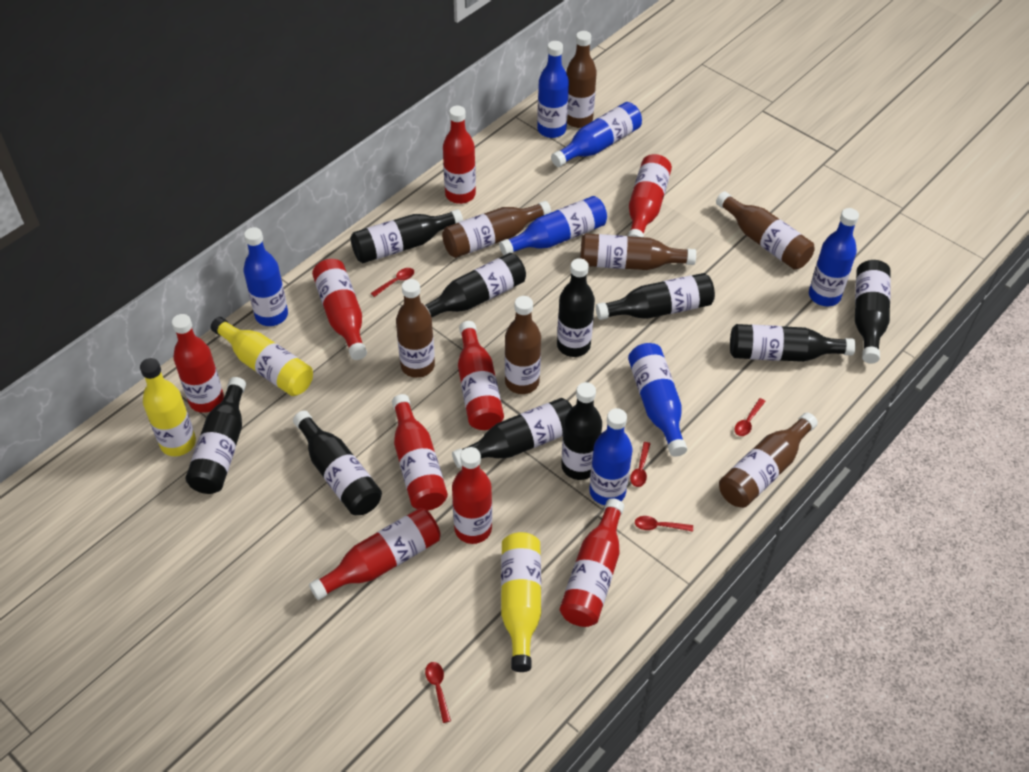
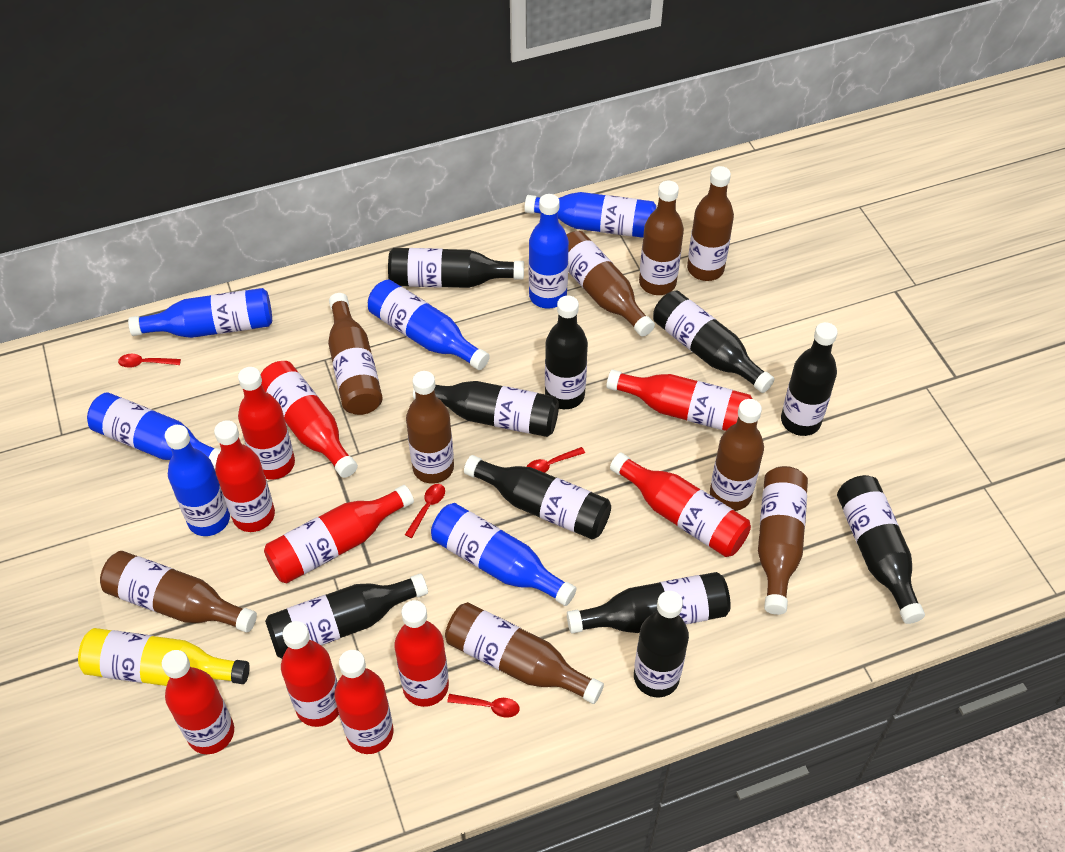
brown bottle: 7 -> 9
red bottle: 9 -> 10
red spoon: 5 -> 4
yellow bottle: 3 -> 1

